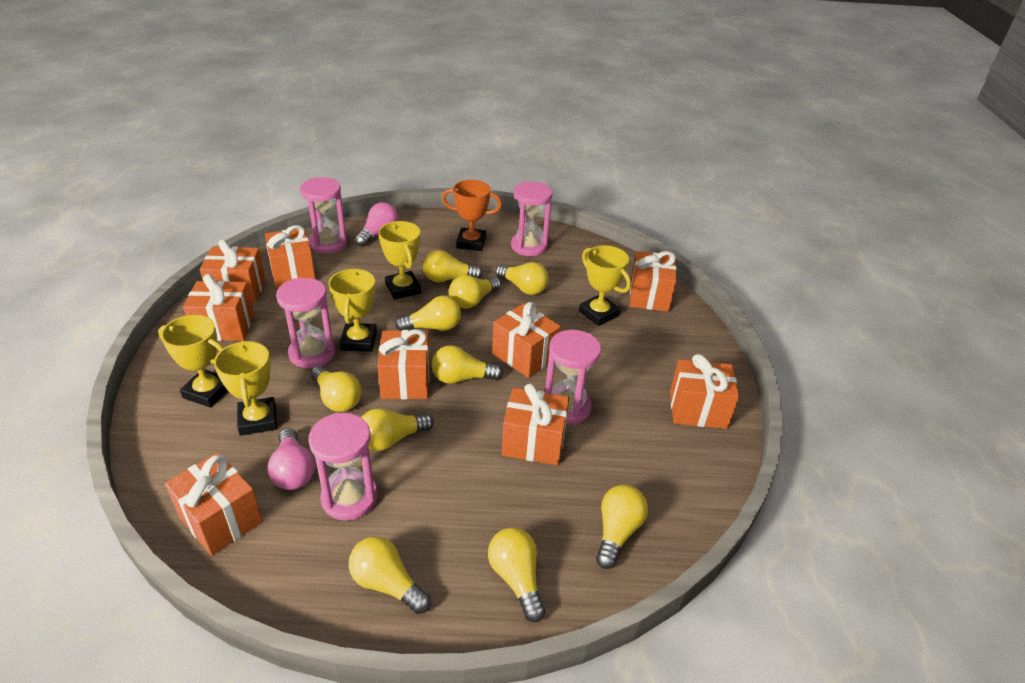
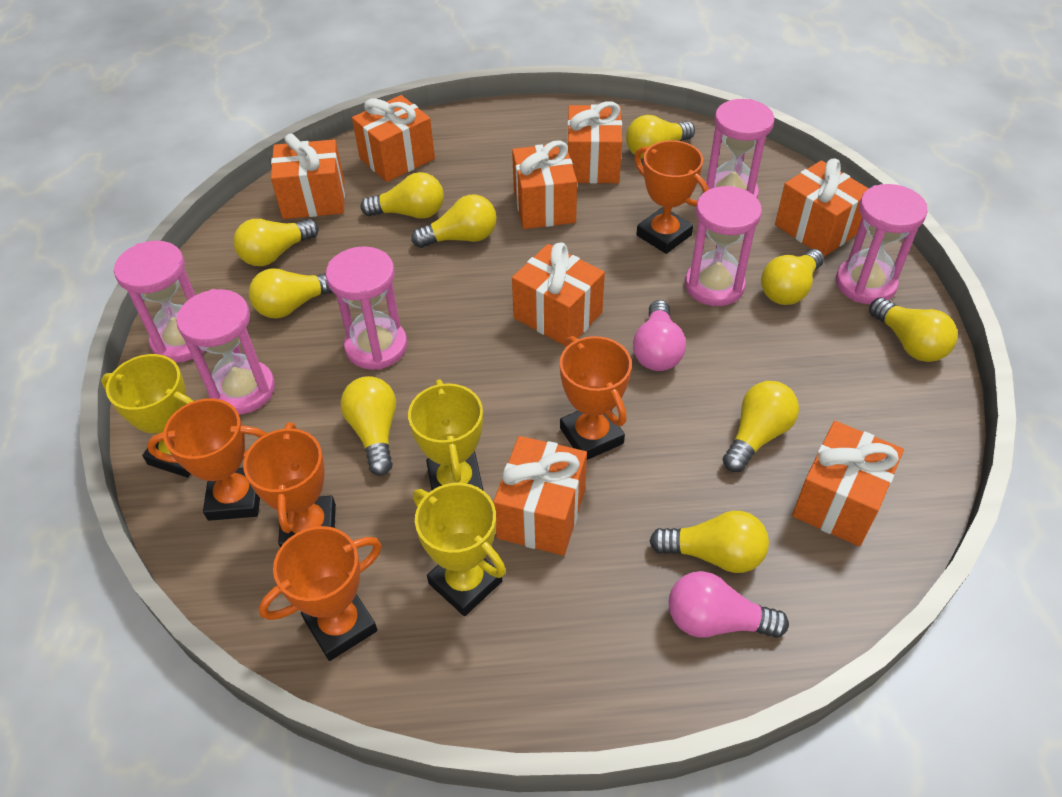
orange gift: 9 -> 8
orange trophy: 1 -> 5
pink hourglass: 5 -> 6
yellow trophy: 5 -> 3

